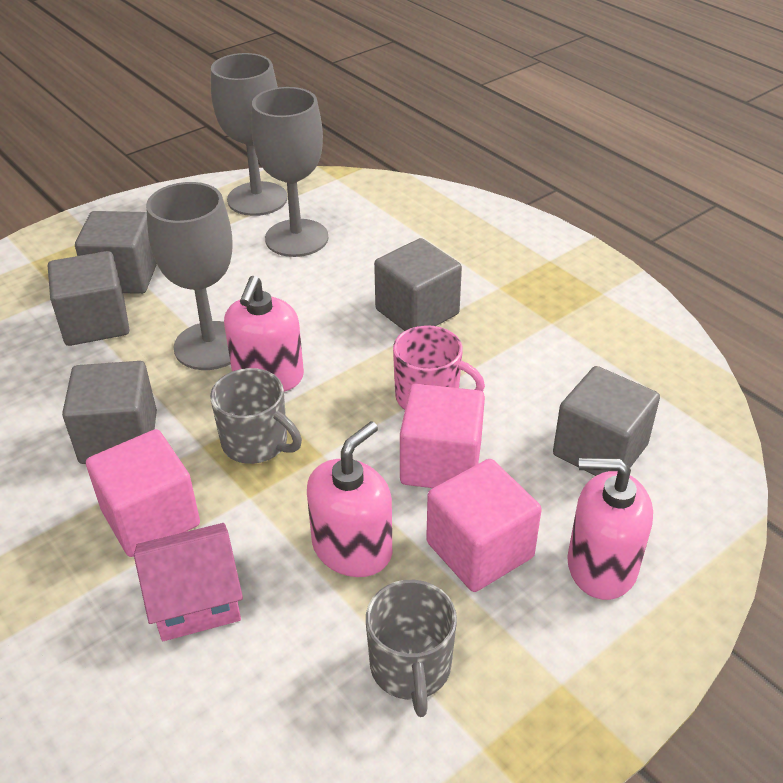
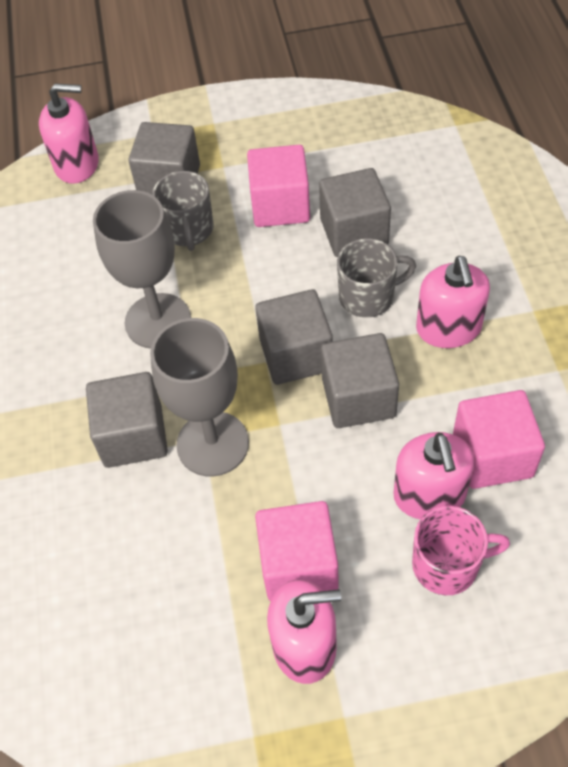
grey goblet: 3 -> 2
pink house: 1 -> 0
pink soap dispenser: 3 -> 4

